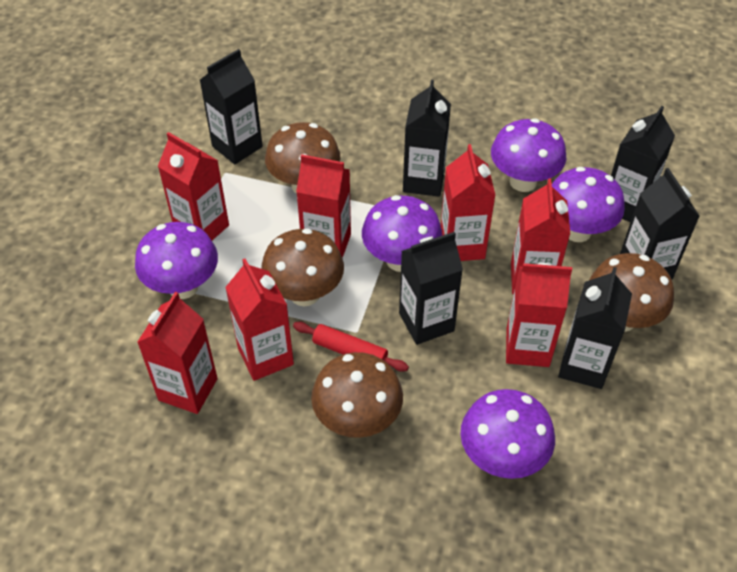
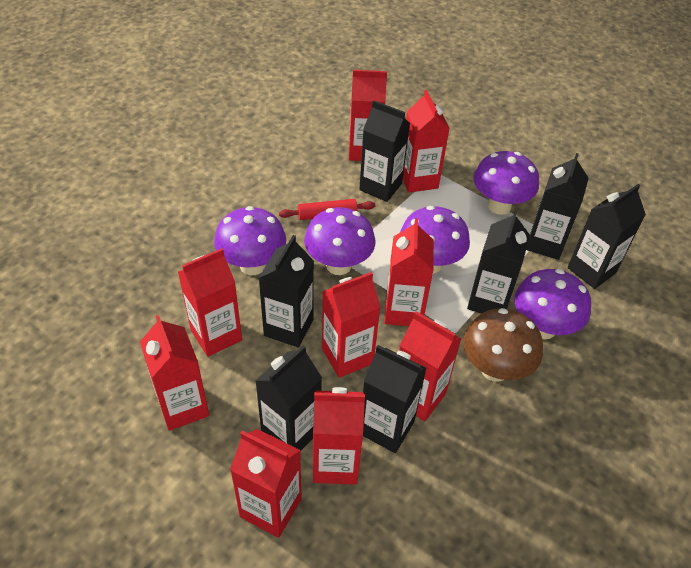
black carton: 6 -> 7
brown mushroom: 4 -> 1
red carton: 7 -> 9

